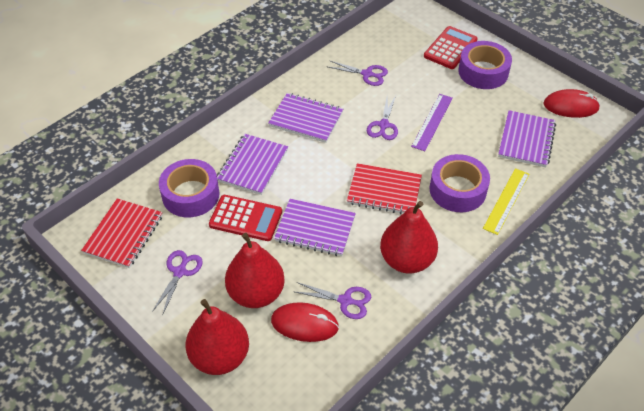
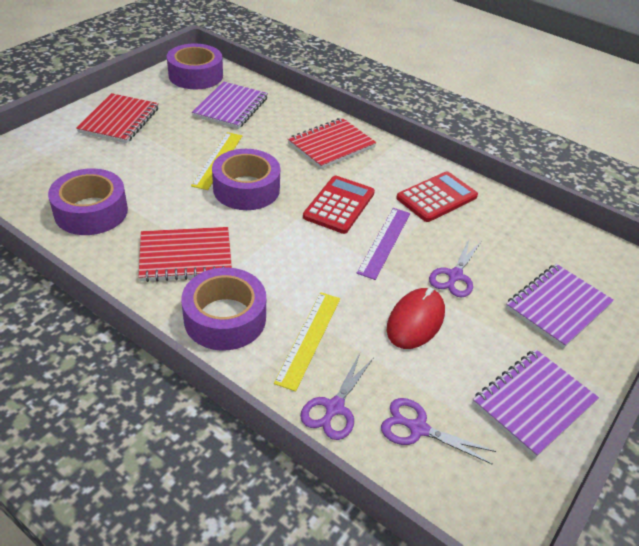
purple notebook: 4 -> 3
purple scissors: 4 -> 3
purple tape: 3 -> 4
red mouse: 2 -> 1
red notebook: 2 -> 3
red pear: 3 -> 0
yellow ruler: 1 -> 2

